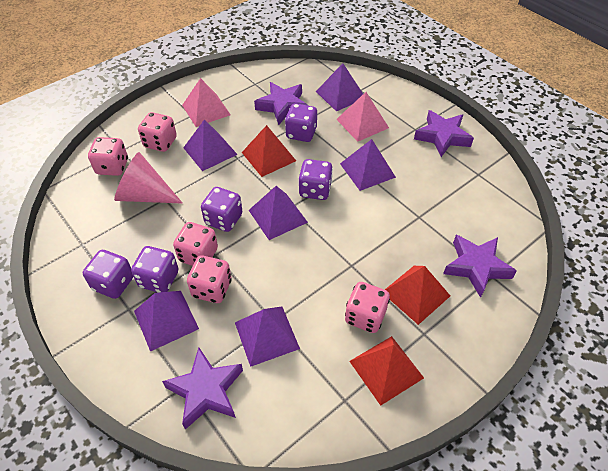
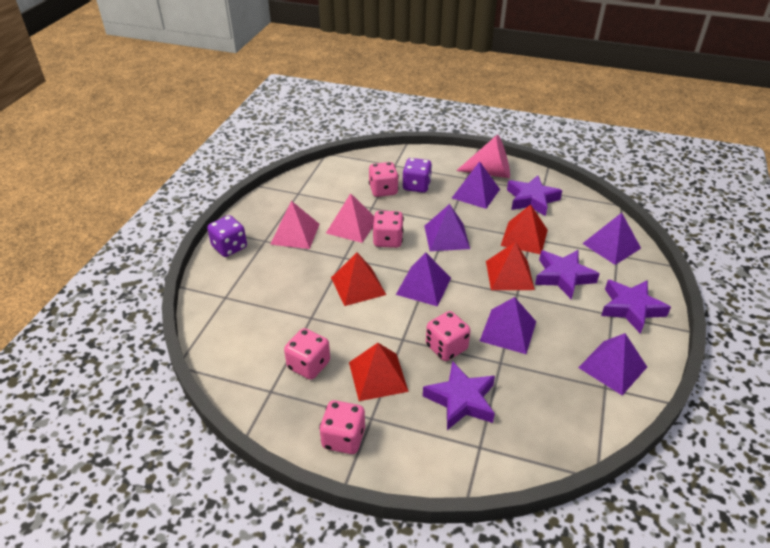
purple dice: 5 -> 2
red pyramid: 3 -> 4

